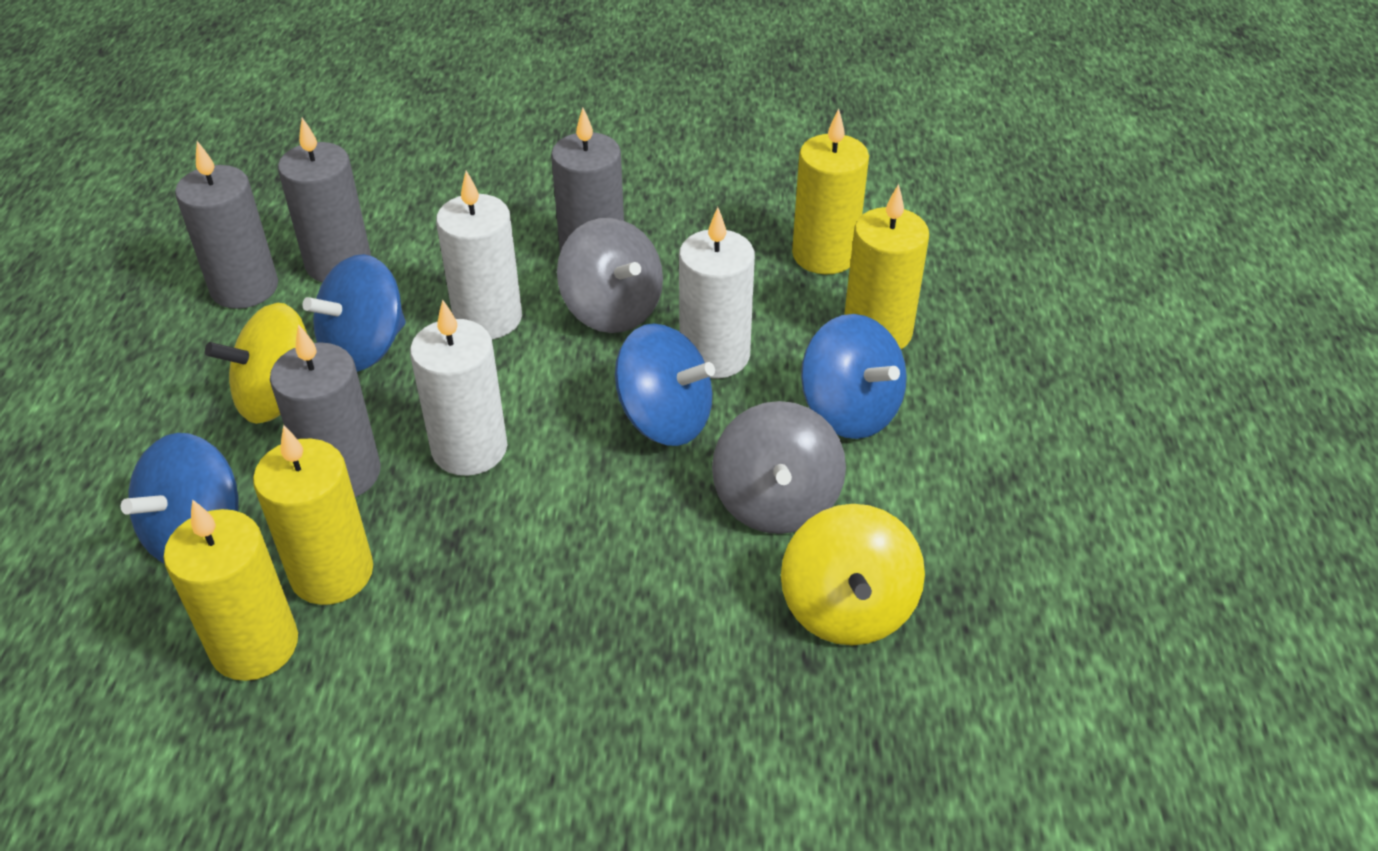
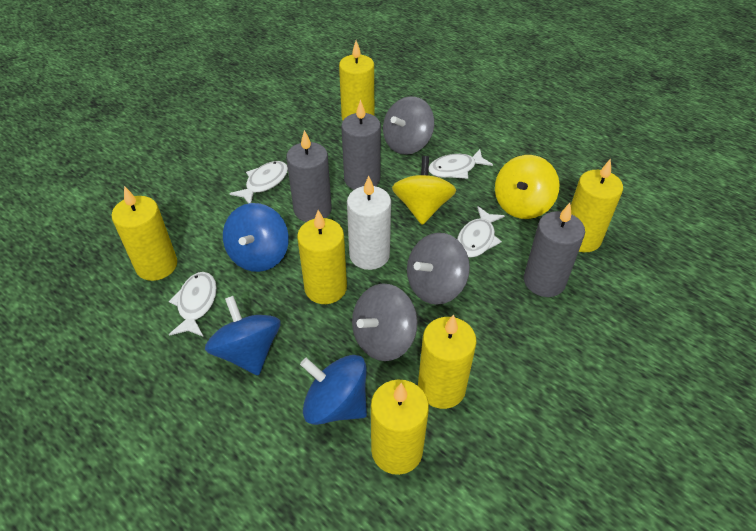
blue spinning top: 4 -> 3
grey candle: 4 -> 3
grey spinning top: 2 -> 3
white candle: 3 -> 1
white fish: 0 -> 4
yellow candle: 4 -> 6

